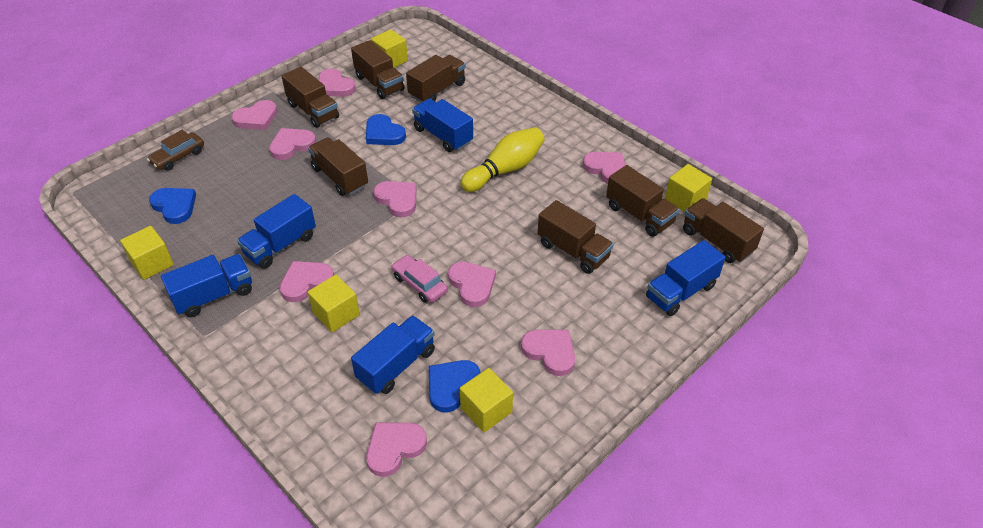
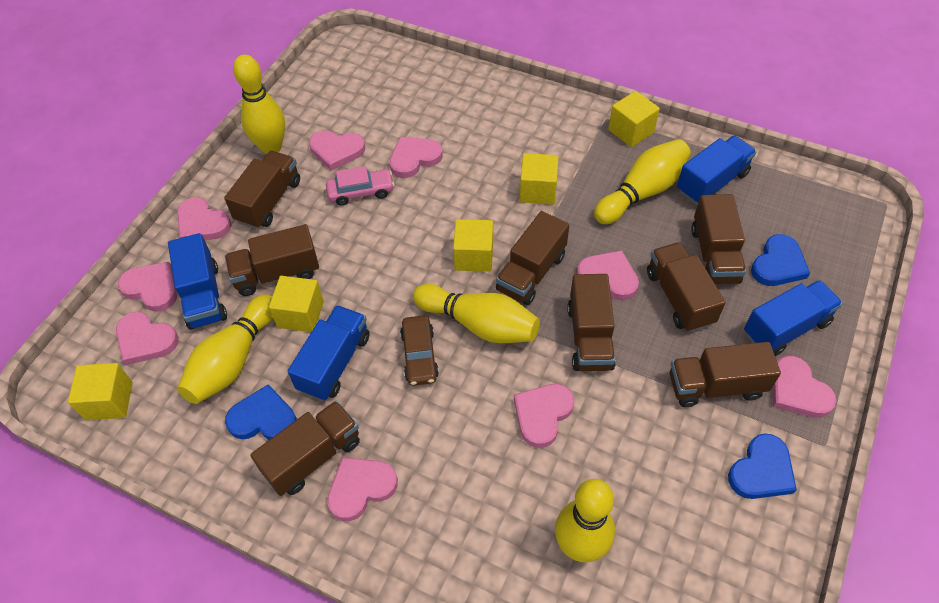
blue truck: 5 -> 4
brown truck: 7 -> 8
yellow bowling pin: 1 -> 5

